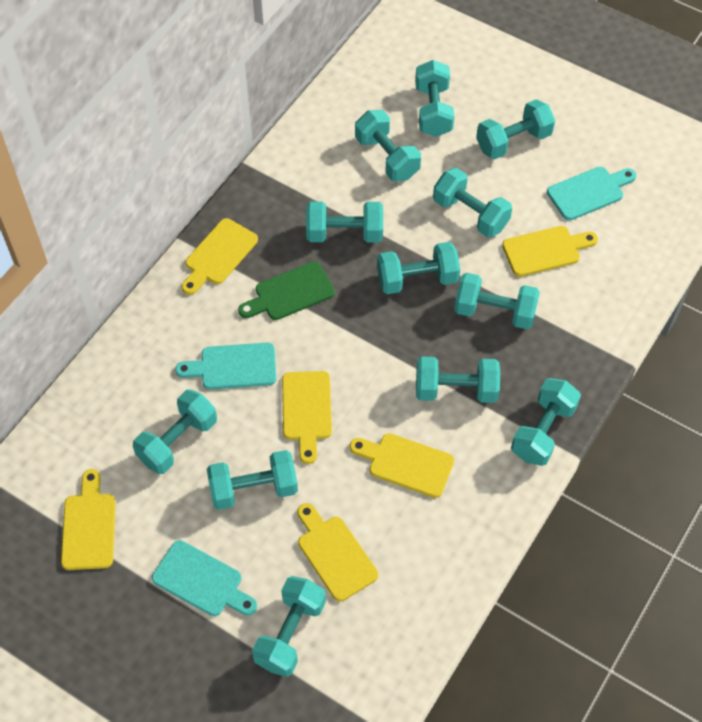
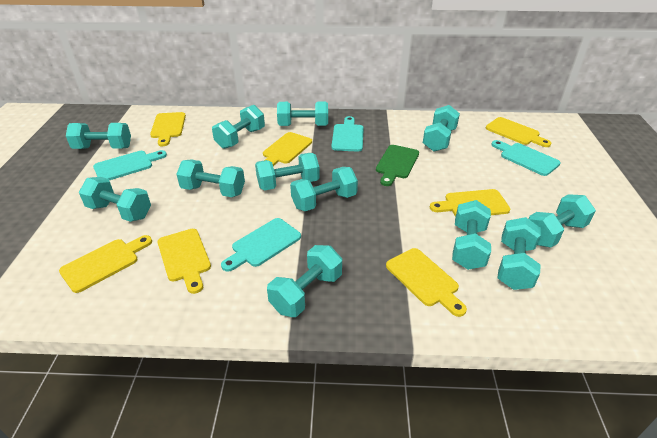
turquoise cutting board: 3 -> 4
yellow cutting board: 6 -> 7

